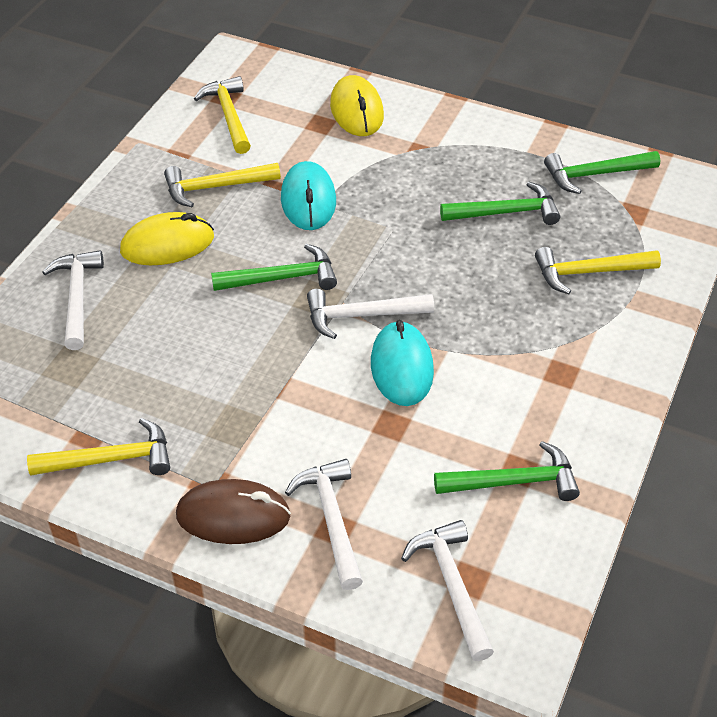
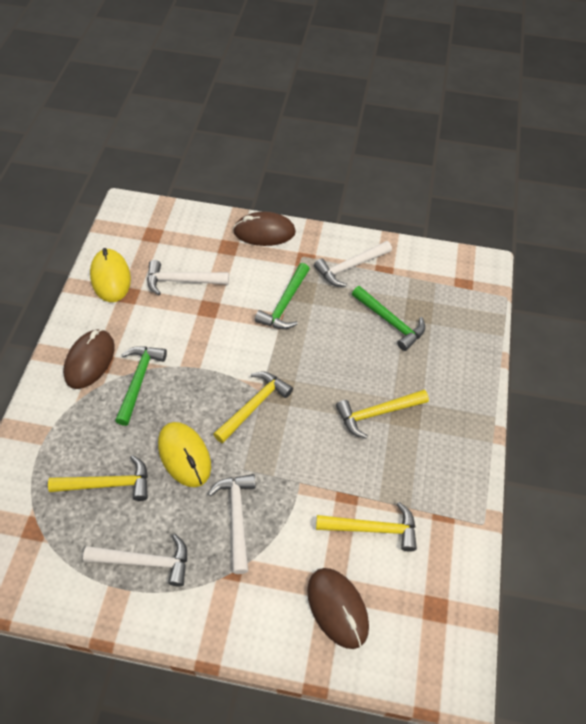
brown mouse: 1 -> 3
green hammer: 4 -> 3
turquoise mouse: 2 -> 0

